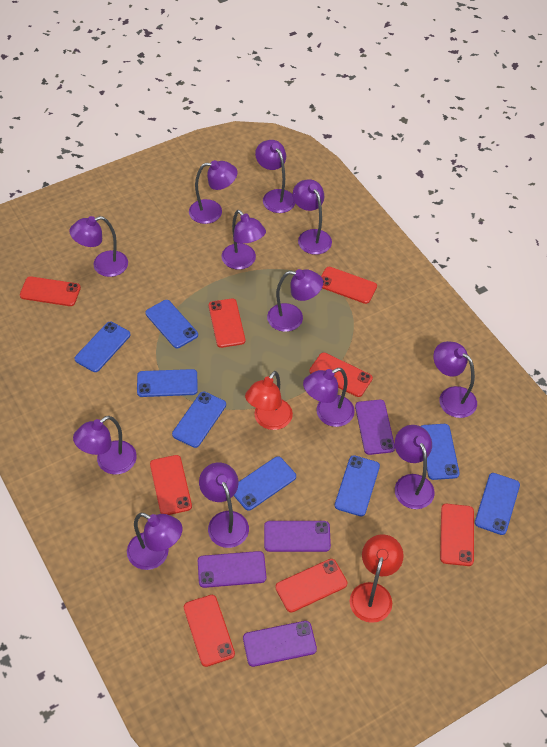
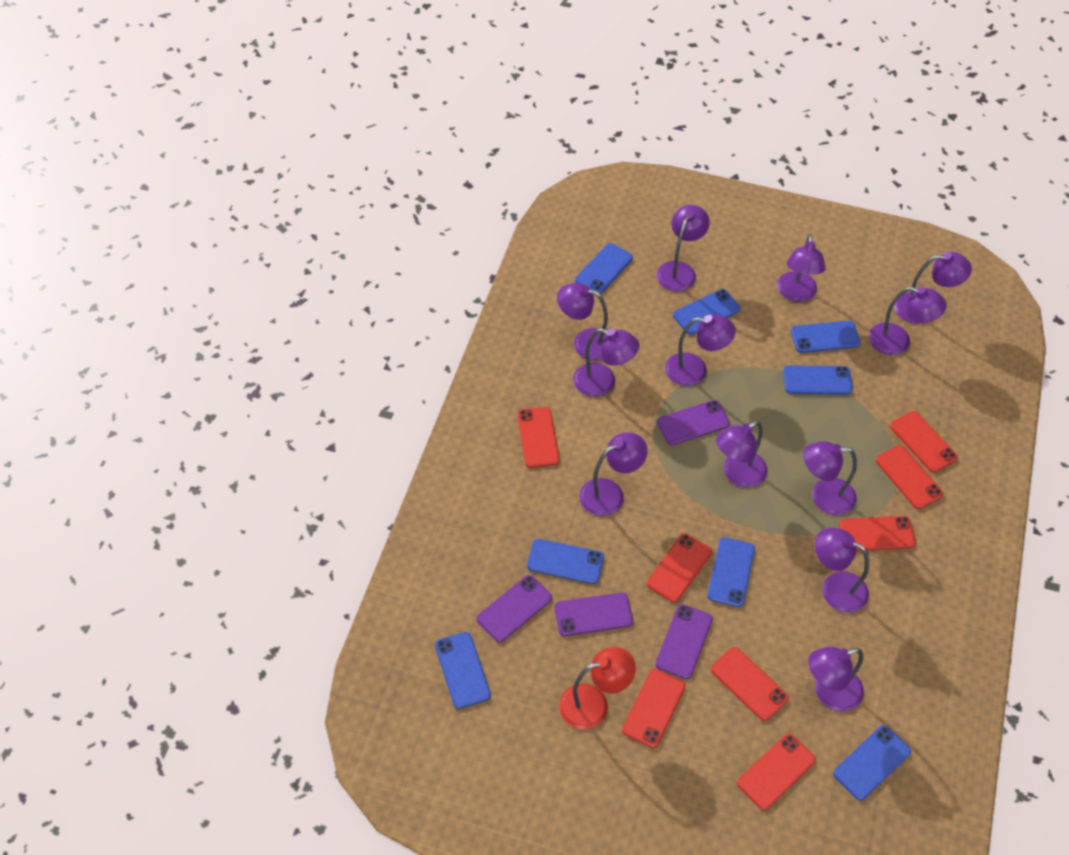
red lamp: 2 -> 1

